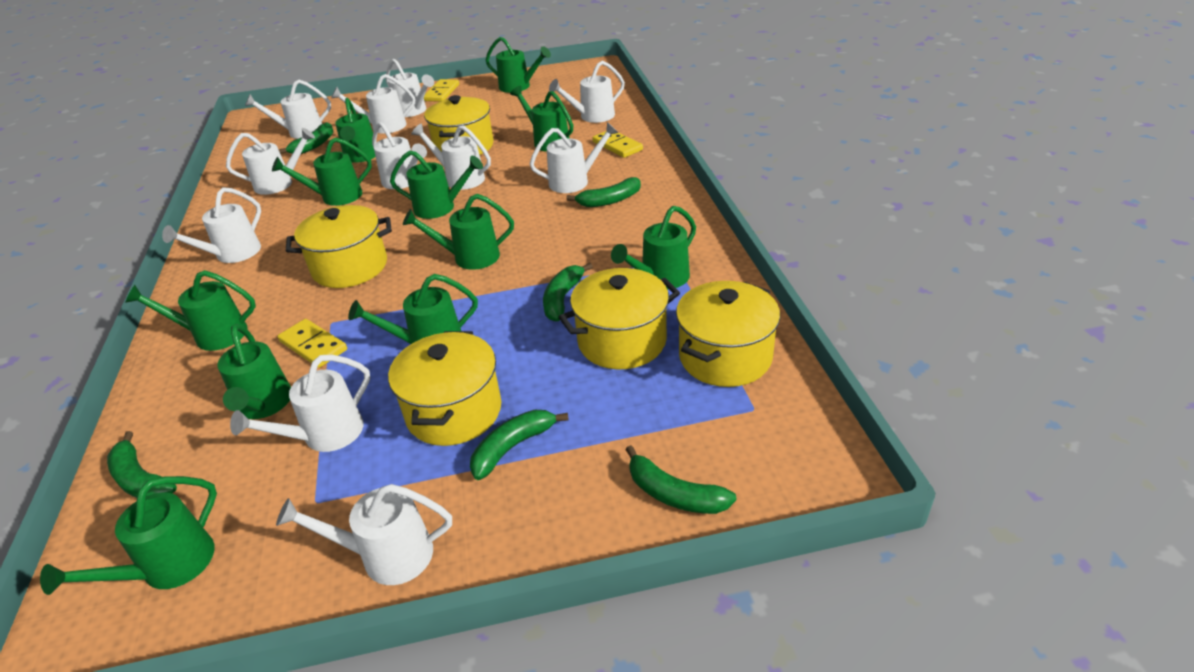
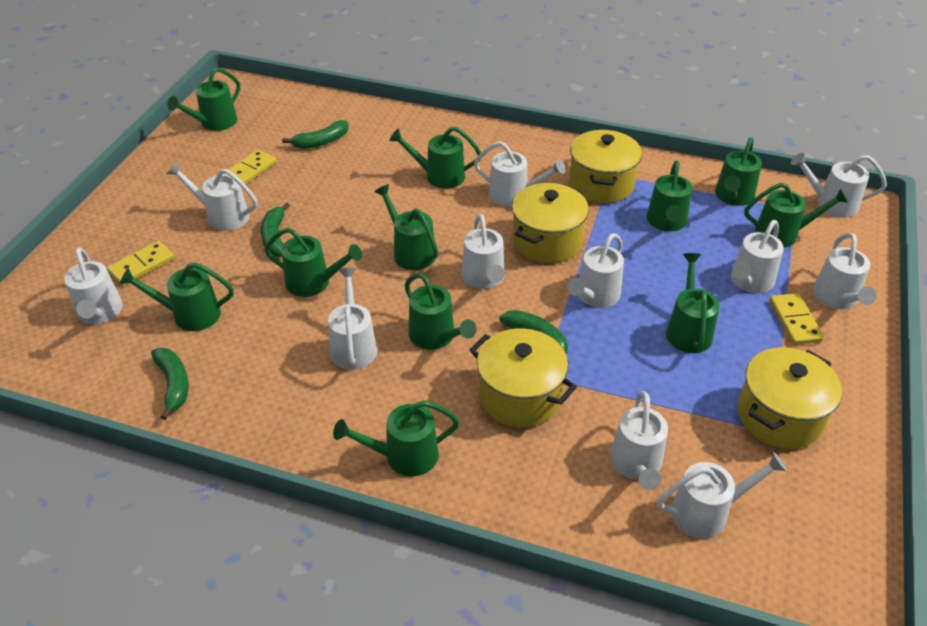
green banana: 6 -> 4
yellow pot: 5 -> 4

